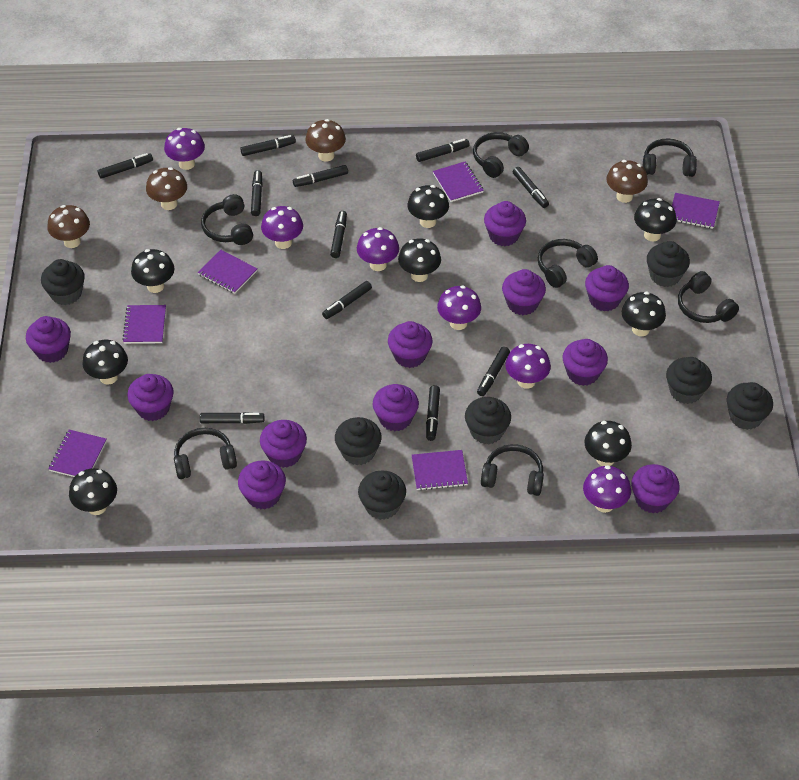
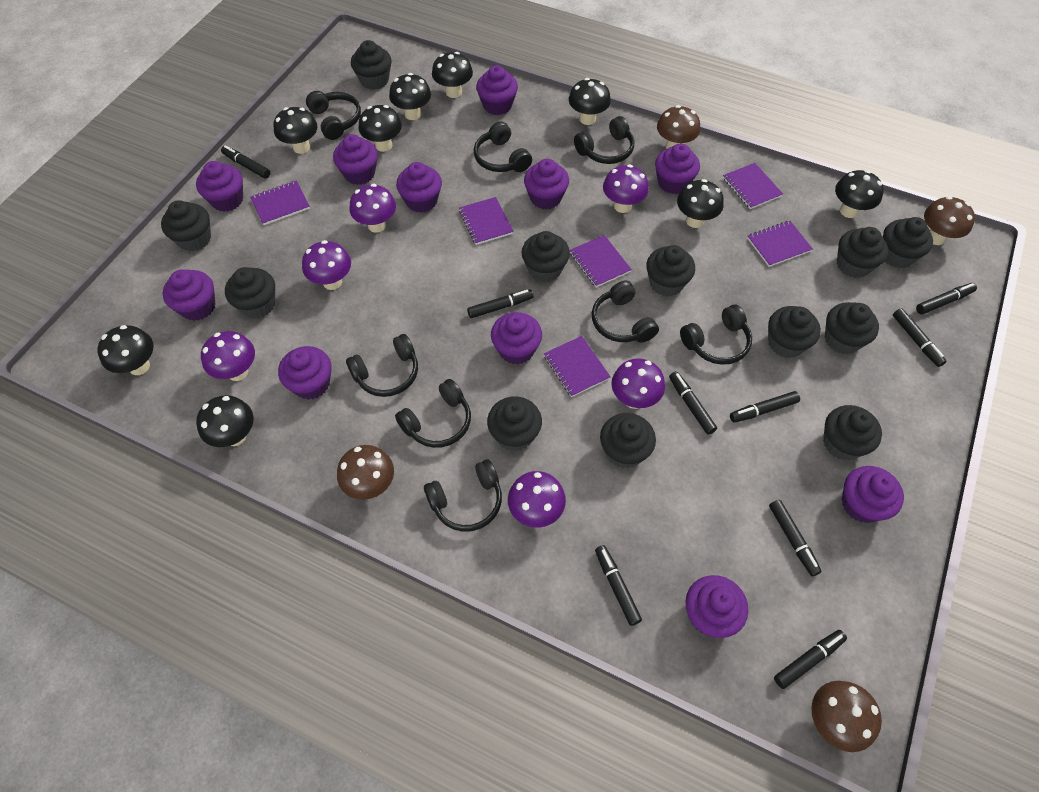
black cupcake: 7 -> 12
black headphones: 7 -> 8
black marker: 11 -> 9
black mushroom: 8 -> 9

